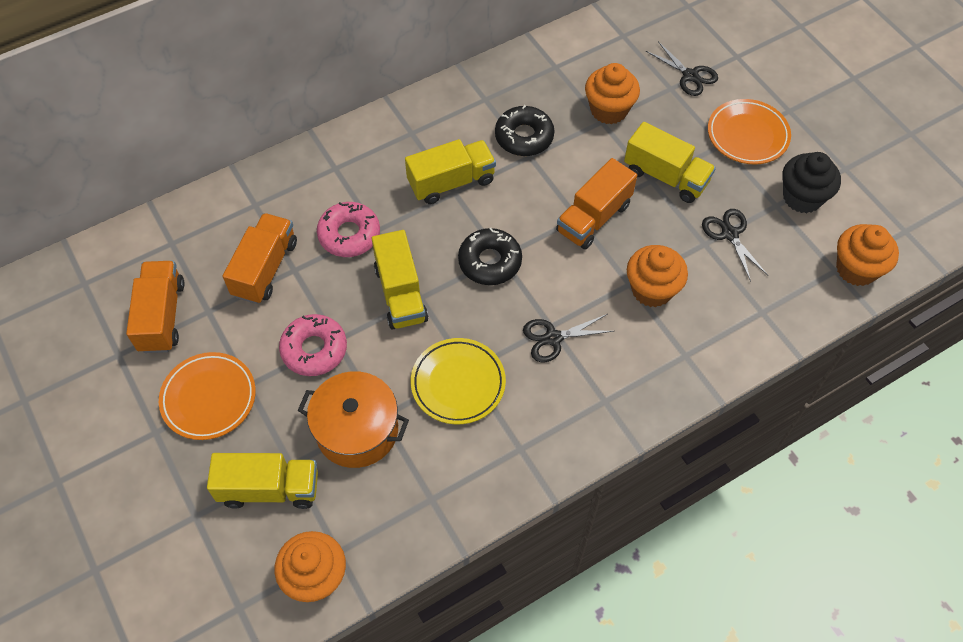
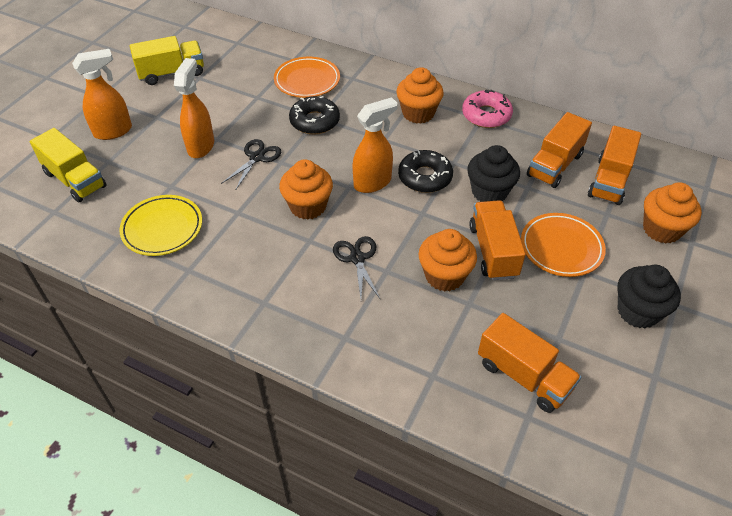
black cupcake: 1 -> 2
black scissors: 3 -> 2
orange pot: 1 -> 0
orange spray bottle: 0 -> 3
orange truck: 3 -> 4
pink donut: 2 -> 1
yellow truck: 4 -> 2

